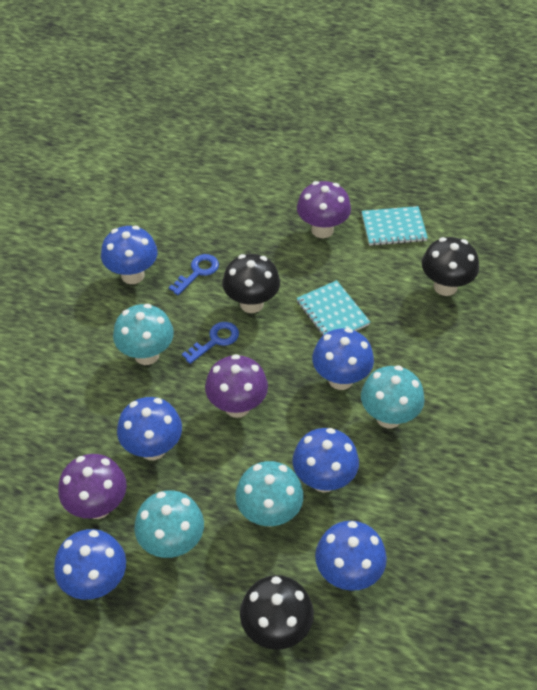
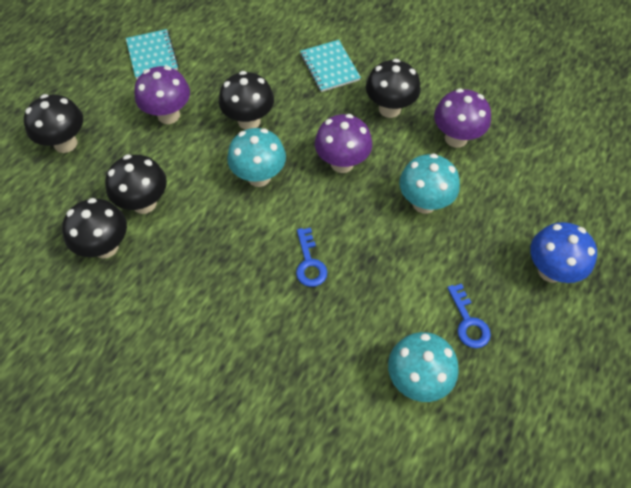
black mushroom: 3 -> 5
blue mushroom: 6 -> 1
turquoise mushroom: 4 -> 3

